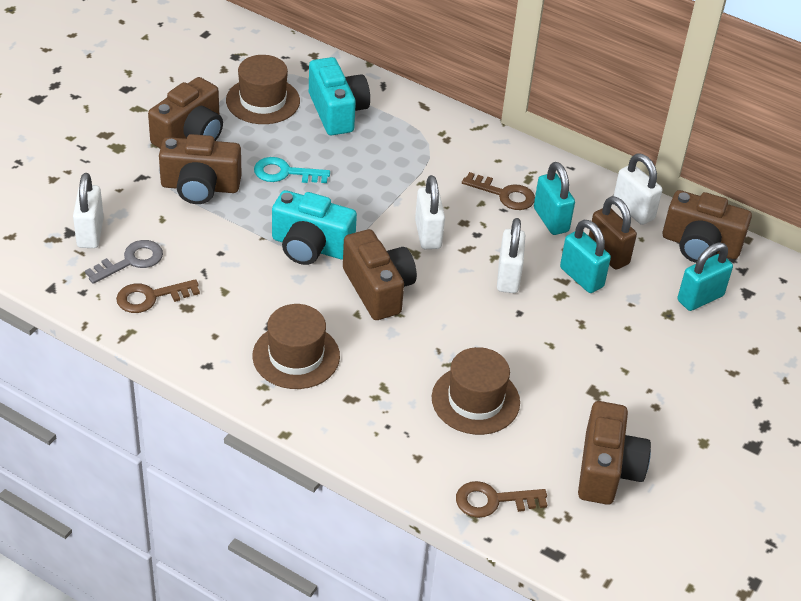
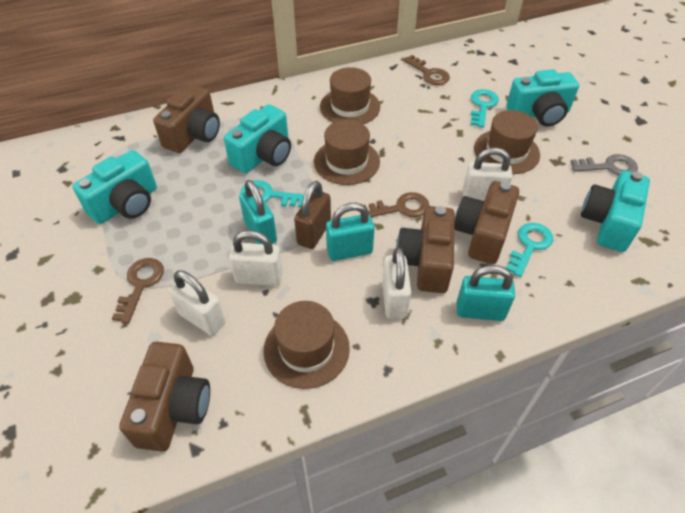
brown camera: 5 -> 4
brown hat: 3 -> 4
turquoise camera: 2 -> 4
turquoise key: 1 -> 3

